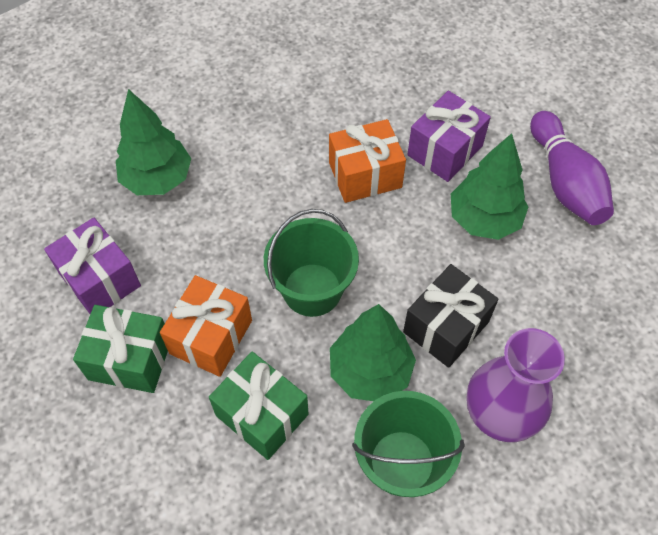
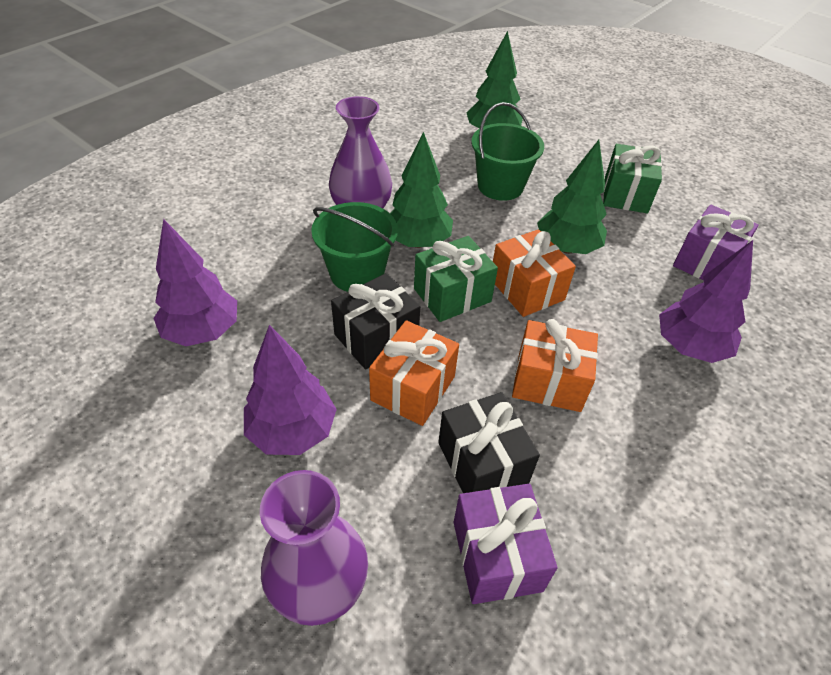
black gift: 1 -> 2
orange gift: 2 -> 3
purple bowling pin: 1 -> 0
purple tree: 0 -> 3
purple vase: 1 -> 2

